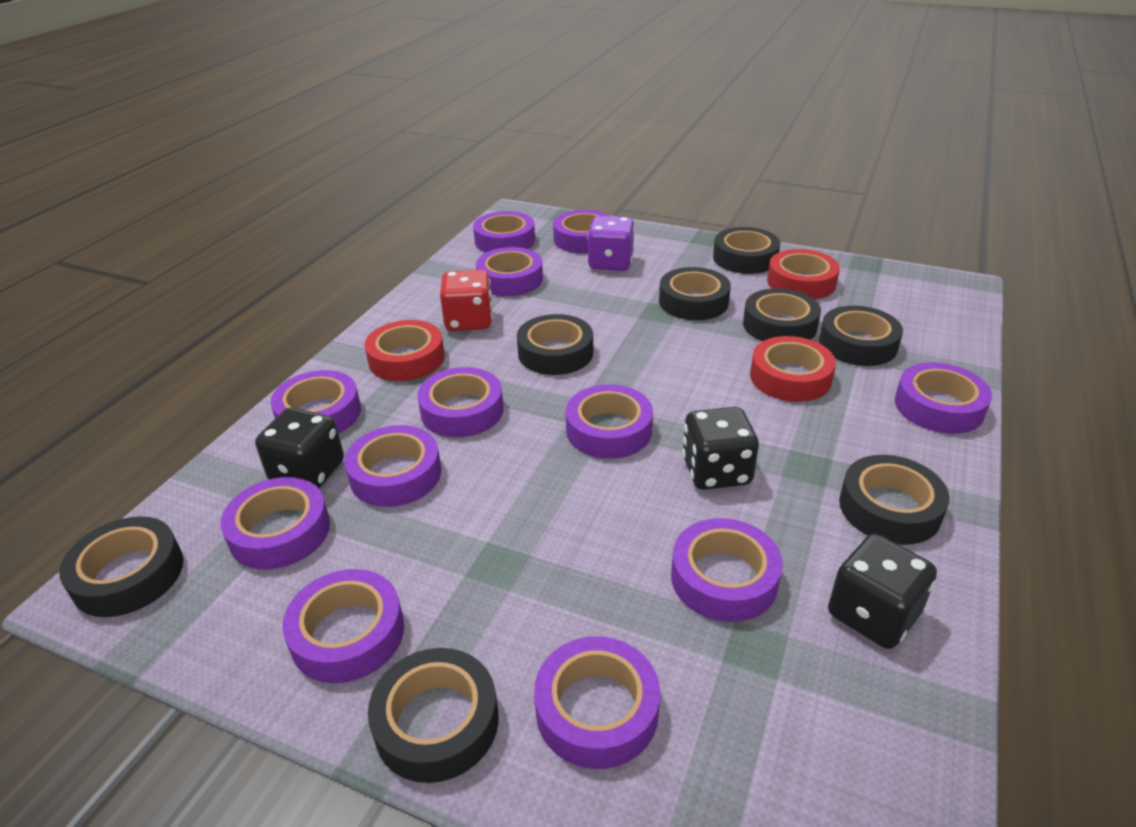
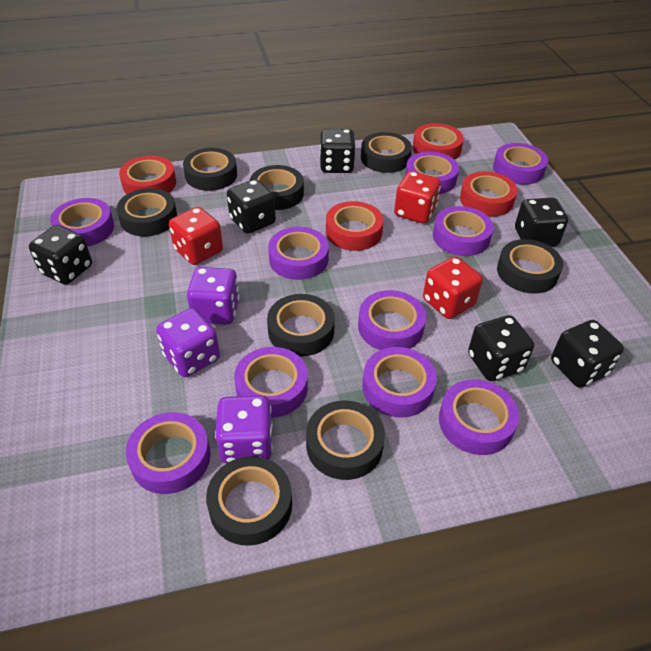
black dice: 3 -> 6
purple dice: 1 -> 3
purple tape: 12 -> 10
red dice: 1 -> 3
red tape: 3 -> 4

